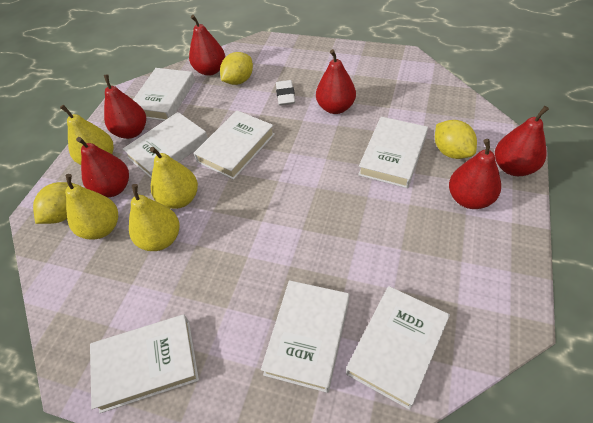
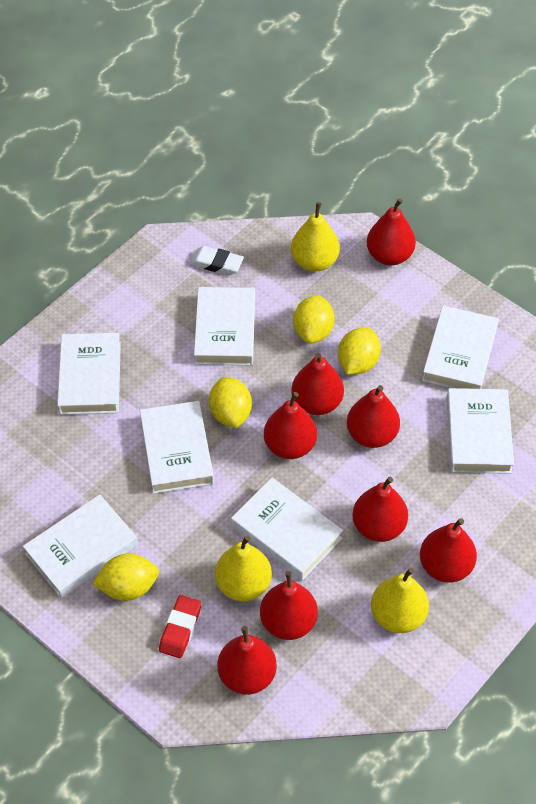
red eraser: 0 -> 1
red pear: 6 -> 8
yellow lemon: 3 -> 4
yellow pear: 4 -> 3

